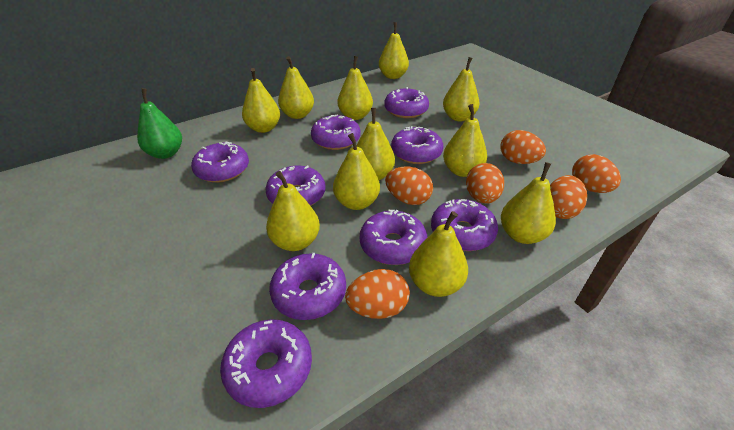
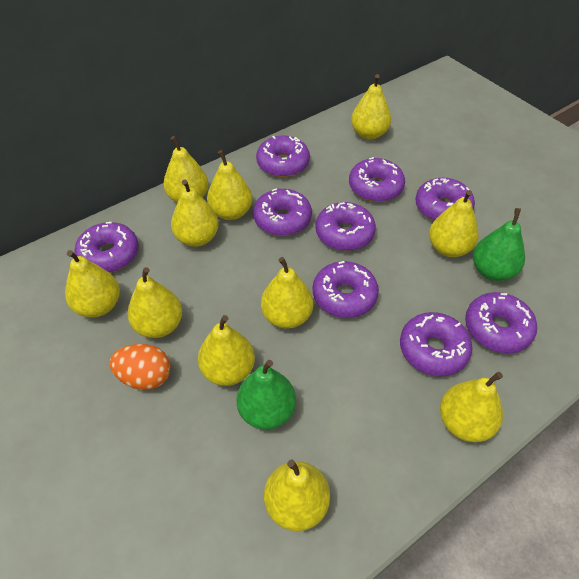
green pear: 1 -> 2
orange egg: 6 -> 1

